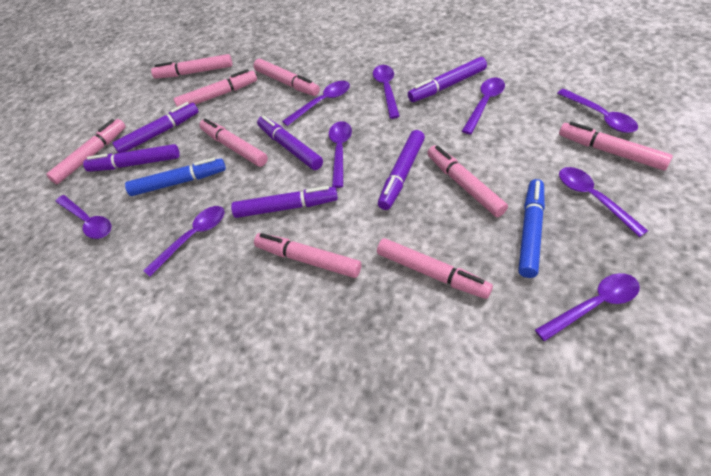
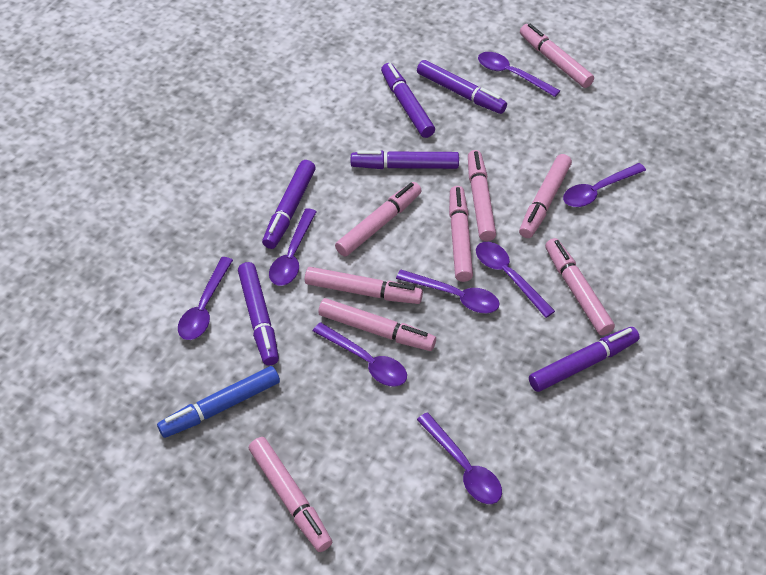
blue marker: 2 -> 1
purple spoon: 9 -> 8

